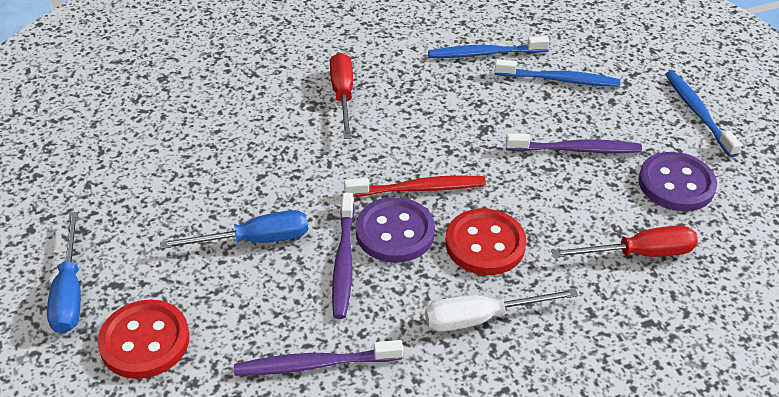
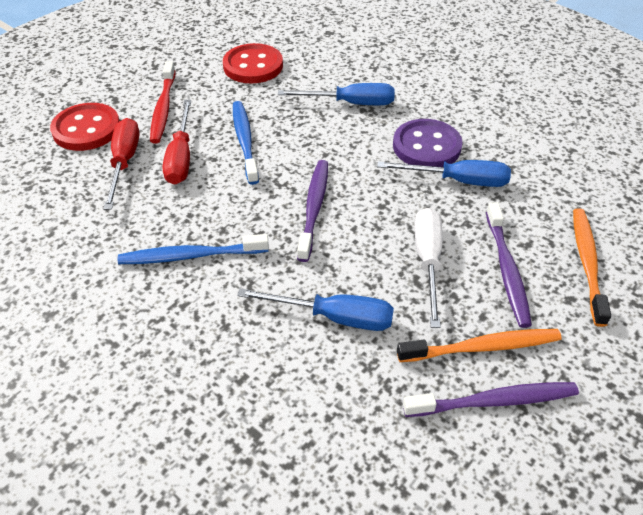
blue screwdriver: 2 -> 3
blue toothbrush: 3 -> 2
orange toothbrush: 0 -> 2
purple button: 2 -> 1

